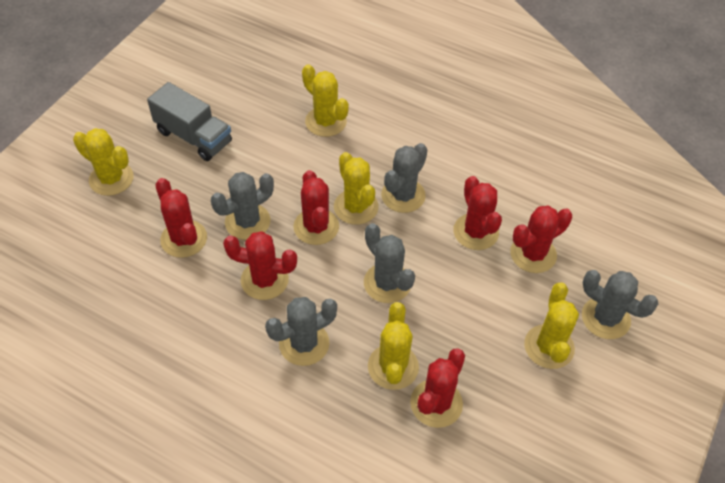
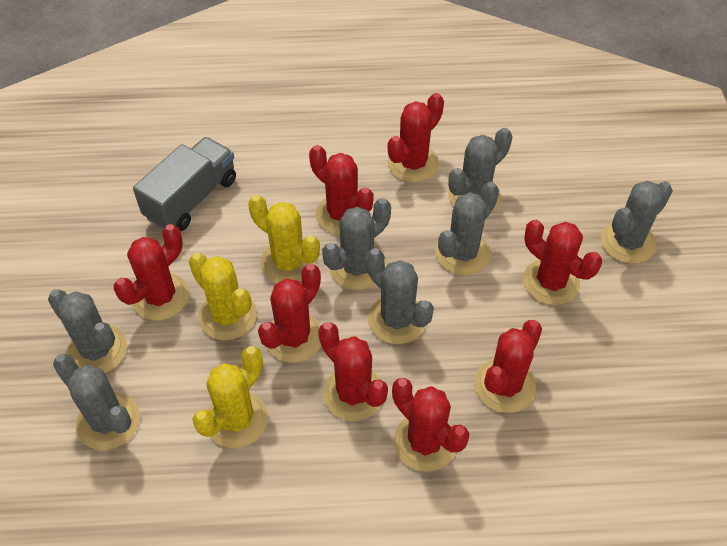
grey cactus: 5 -> 7
red cactus: 6 -> 8
yellow cactus: 5 -> 3

